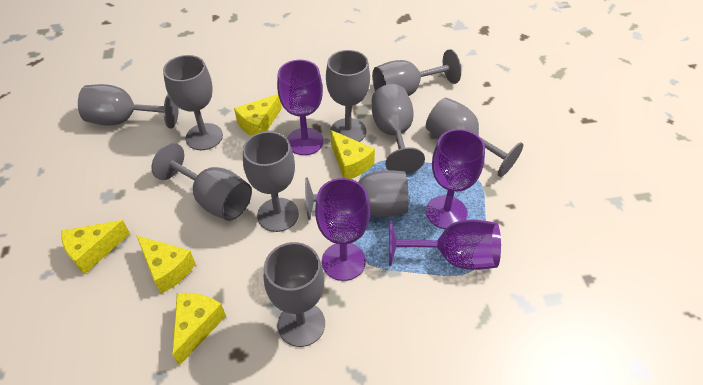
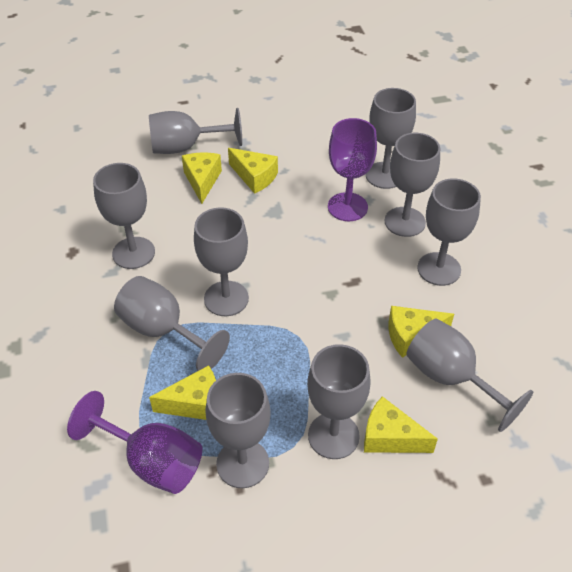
purple goblet: 4 -> 2

